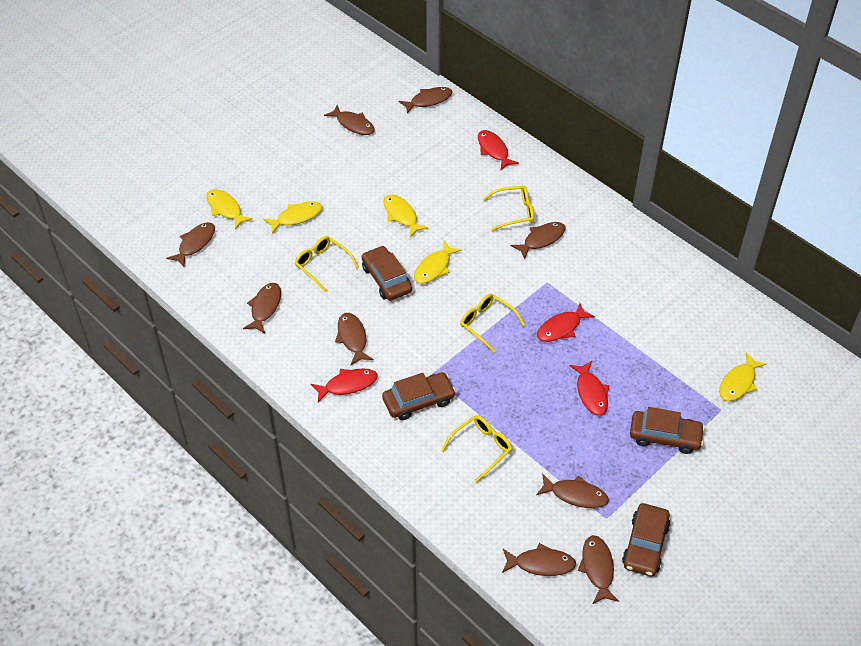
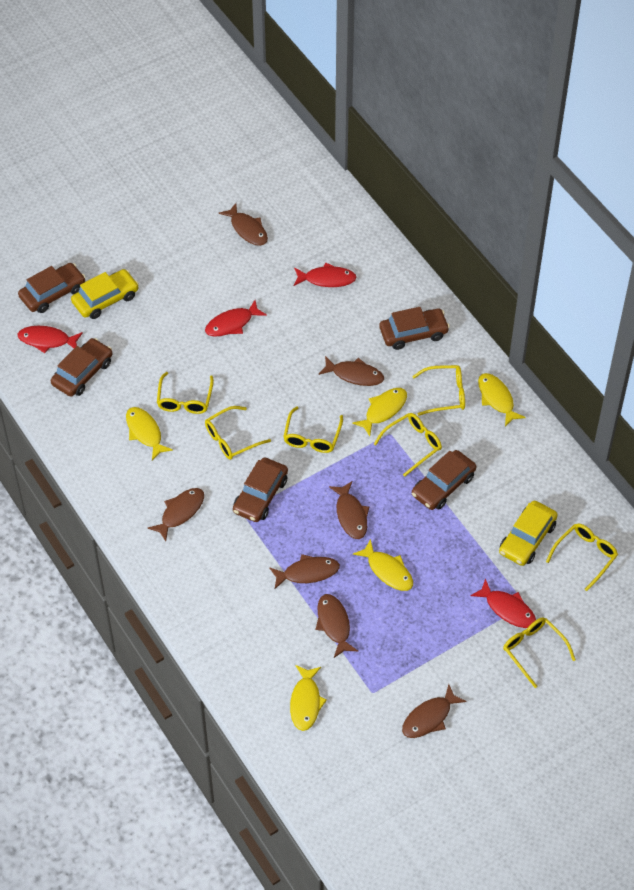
brown car: 4 -> 5
brown fish: 9 -> 7
yellow car: 0 -> 2
yellow glasses: 4 -> 7

